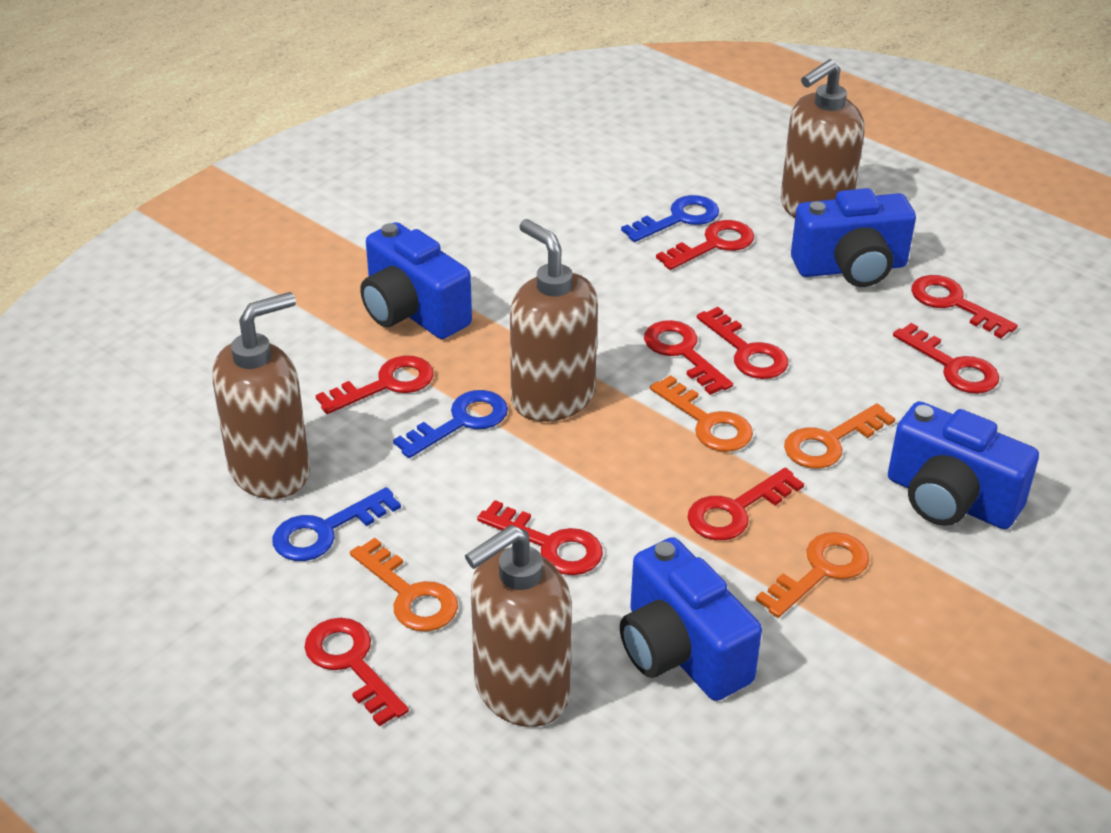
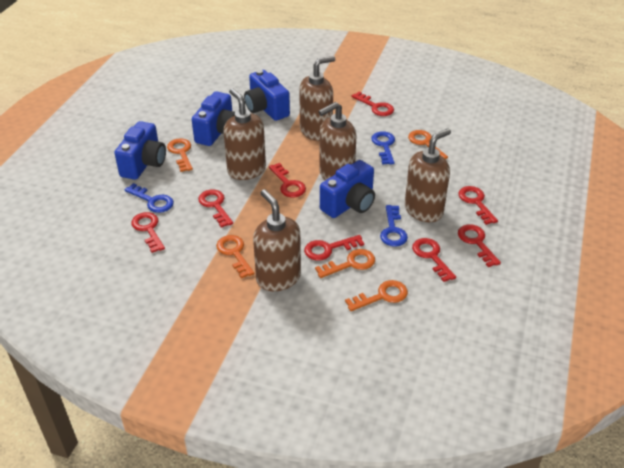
brown soap dispenser: 4 -> 5
orange key: 4 -> 5
red key: 9 -> 8

